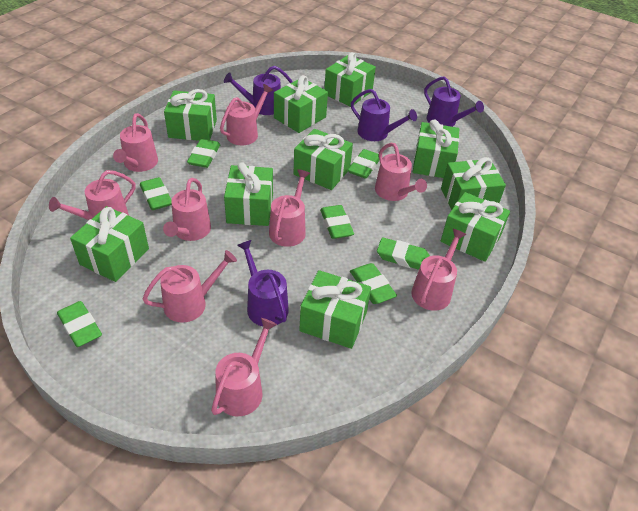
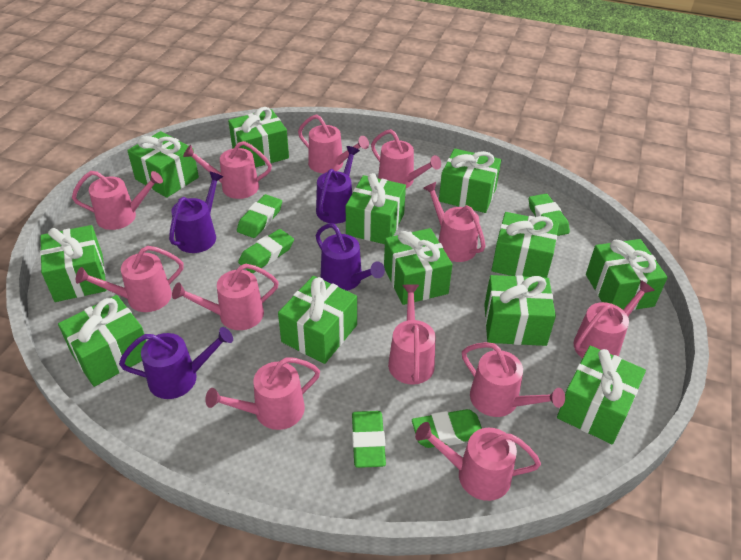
green eraser: 7 -> 5
green gift: 10 -> 12
pink watering can: 9 -> 12

